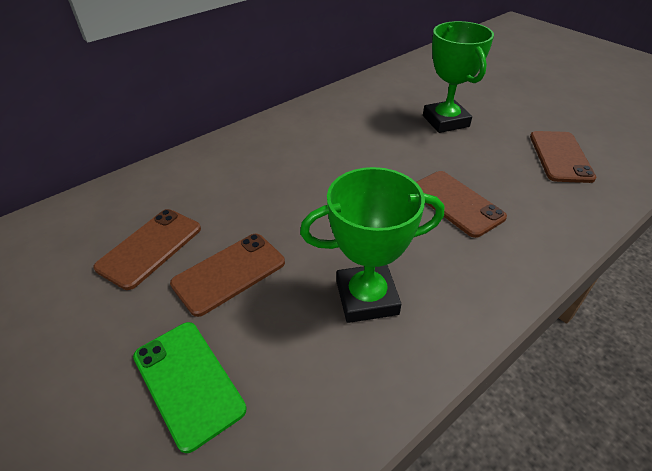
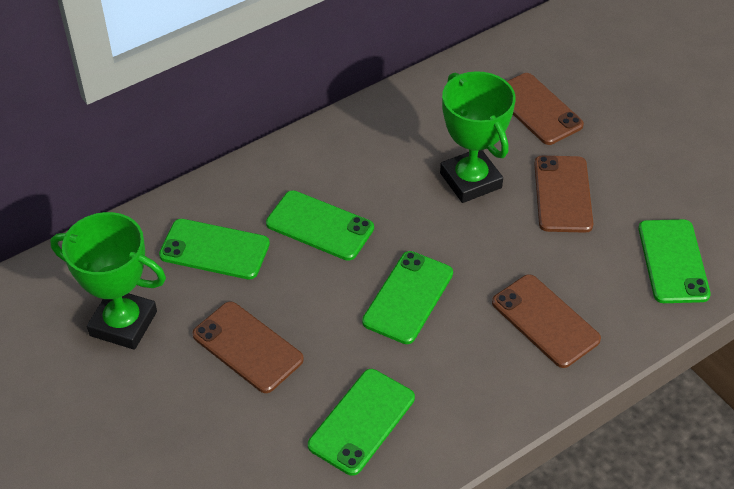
green phone: 1 -> 5

